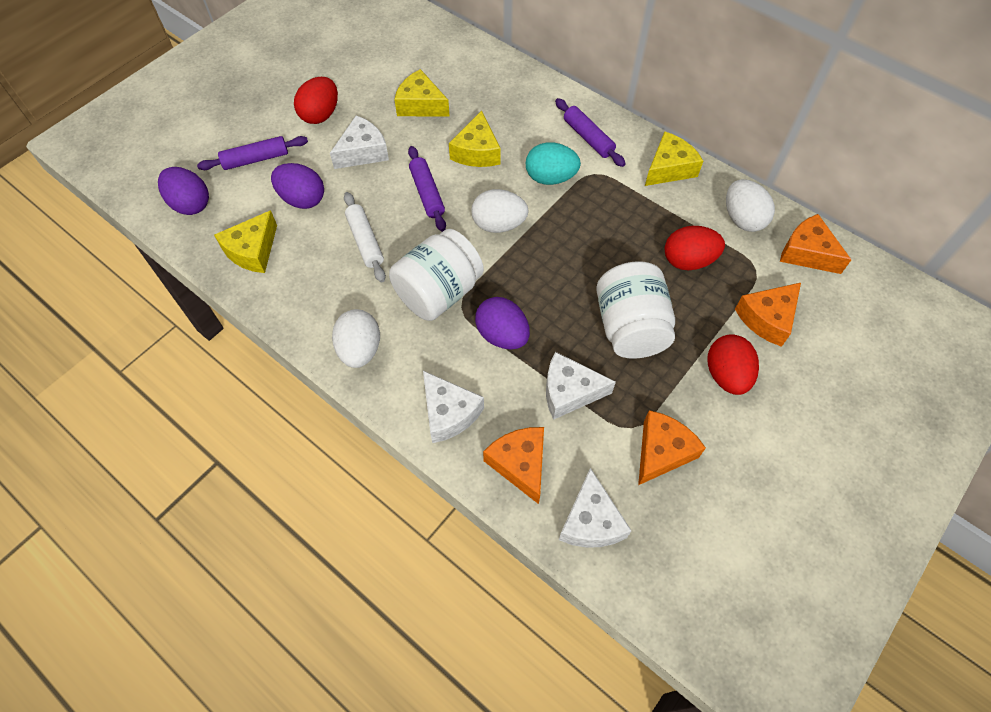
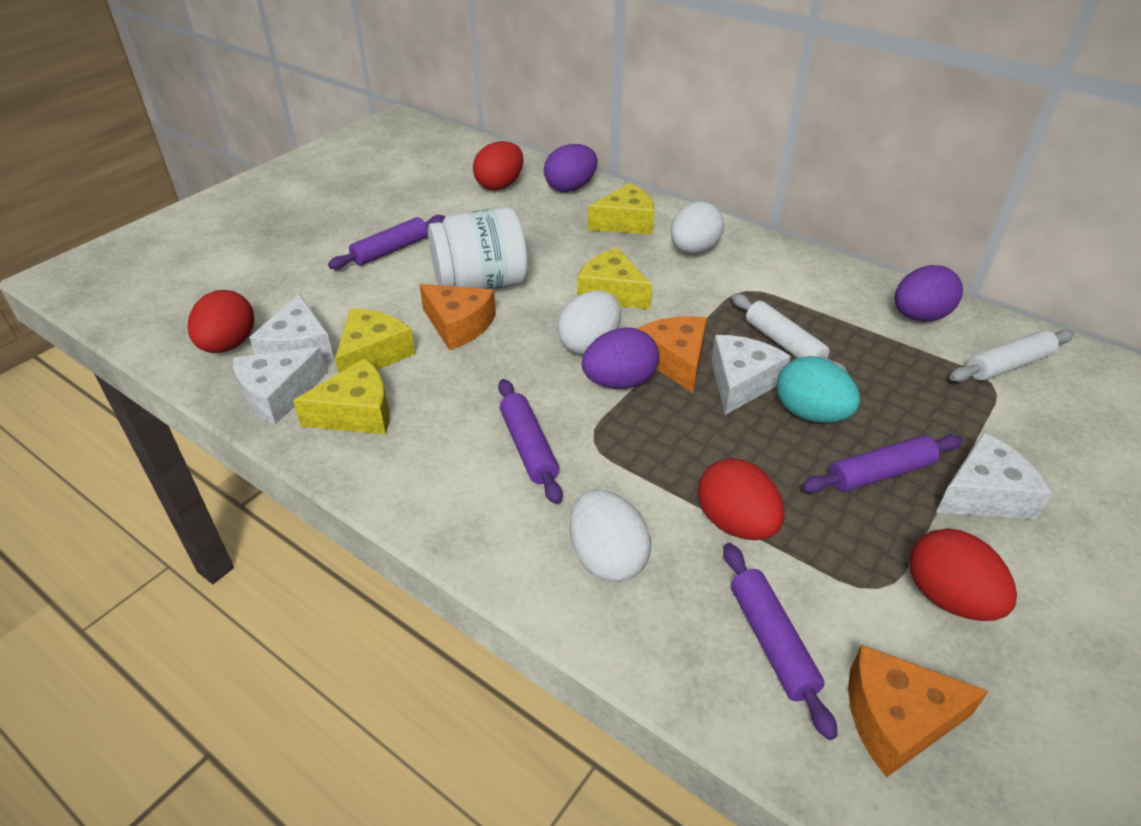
orange cheese: 4 -> 3
purple rolling pin: 3 -> 4
red egg: 3 -> 4
white jar: 2 -> 1
white rolling pin: 1 -> 2

